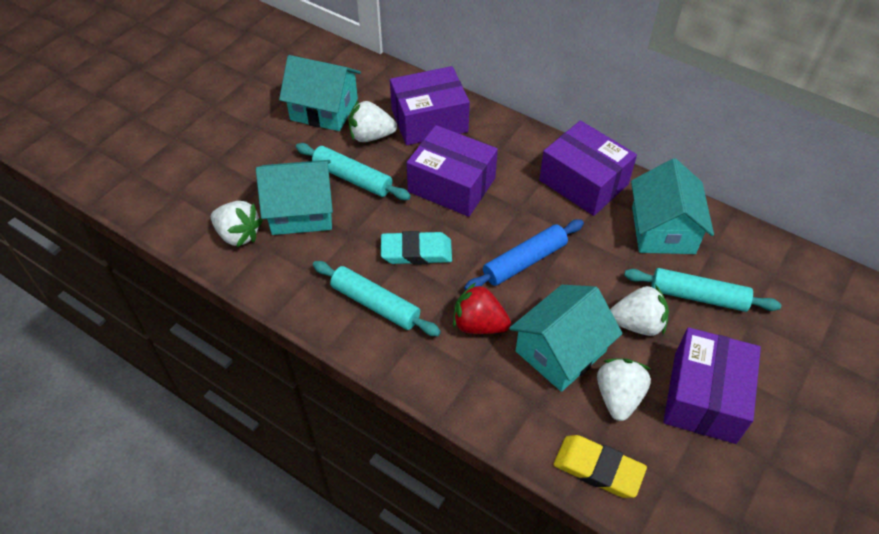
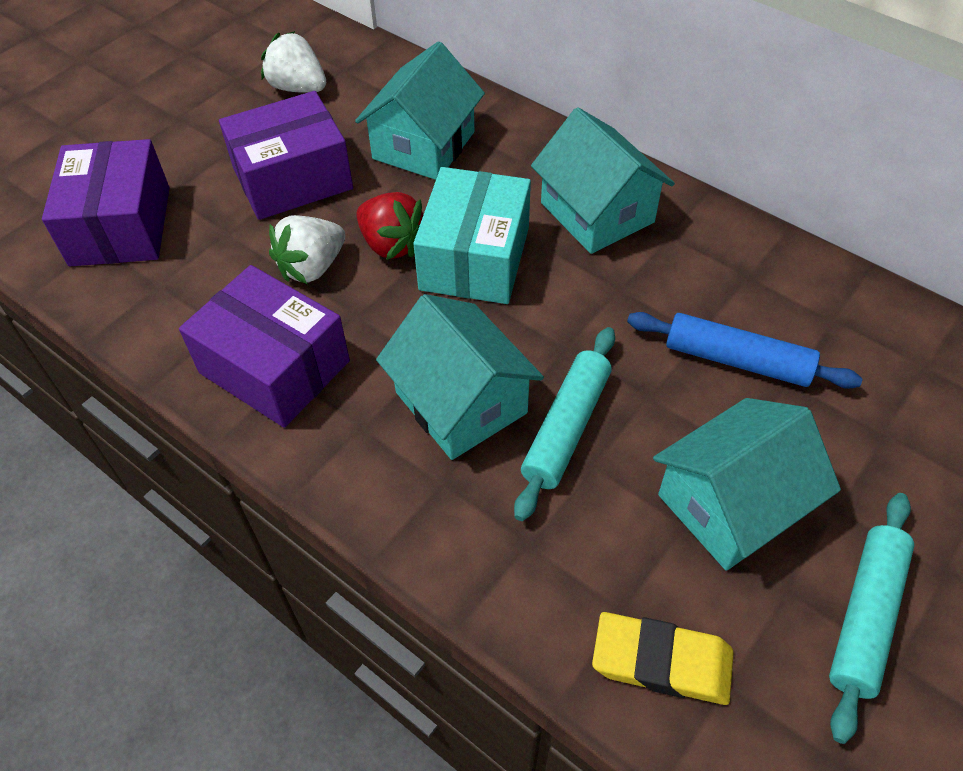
purple box: 4 -> 3
turquoise box: 0 -> 1
turquoise eraser: 1 -> 0
turquoise rolling pin: 3 -> 2
white strawberry: 4 -> 2

